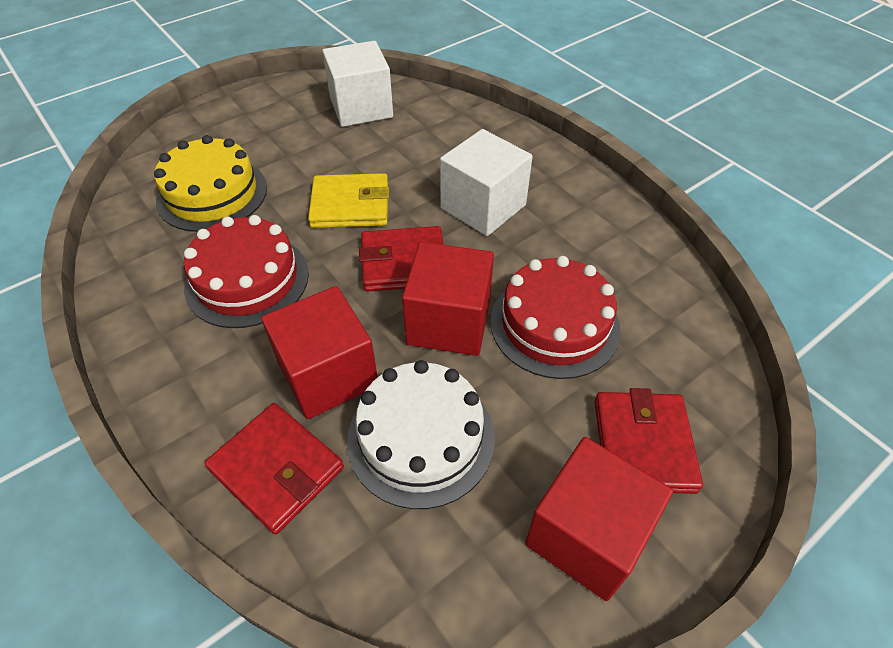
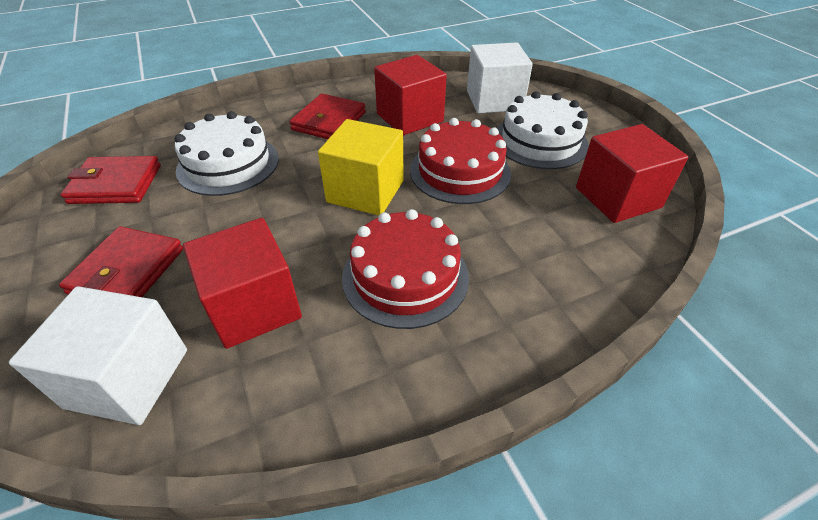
white cake: 1 -> 2
yellow cake: 1 -> 0
yellow cube: 0 -> 1
yellow wallet: 1 -> 0

